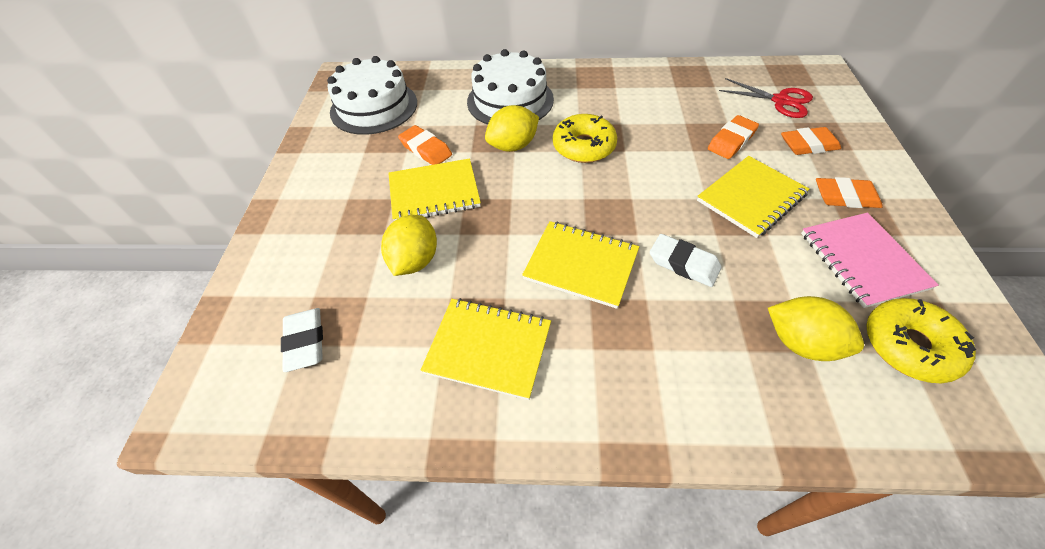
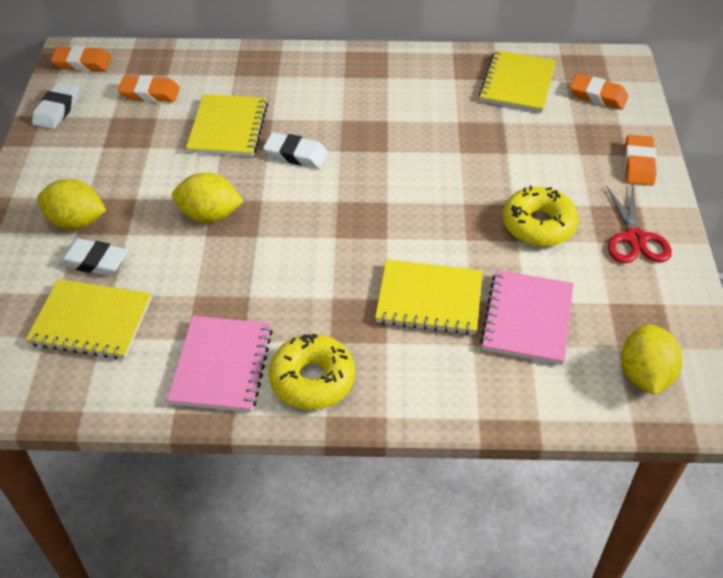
pink notebook: 1 -> 2
white cake: 2 -> 0
white eraser: 2 -> 3

